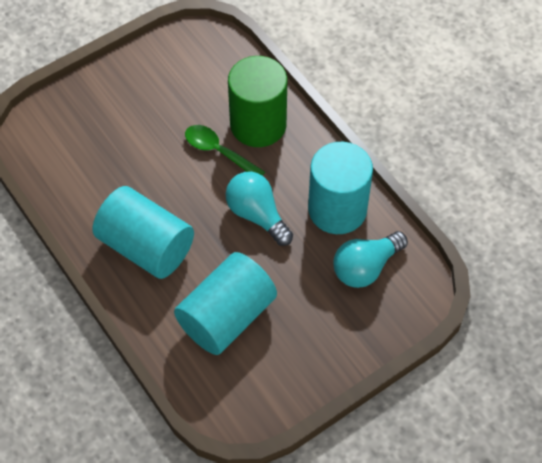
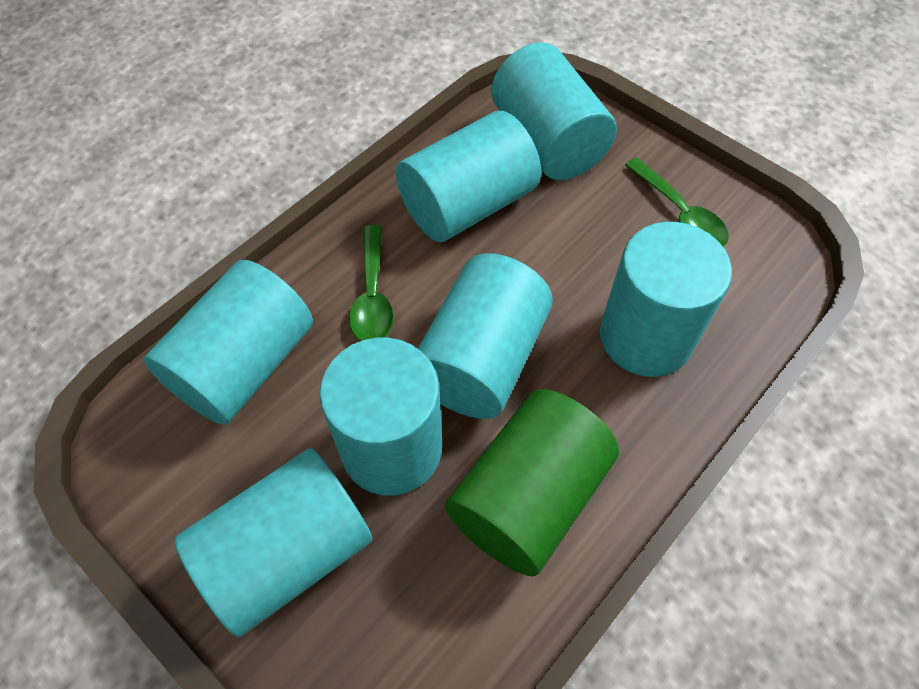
green spoon: 1 -> 2
turquoise cylinder: 3 -> 7
turquoise light bulb: 2 -> 0

